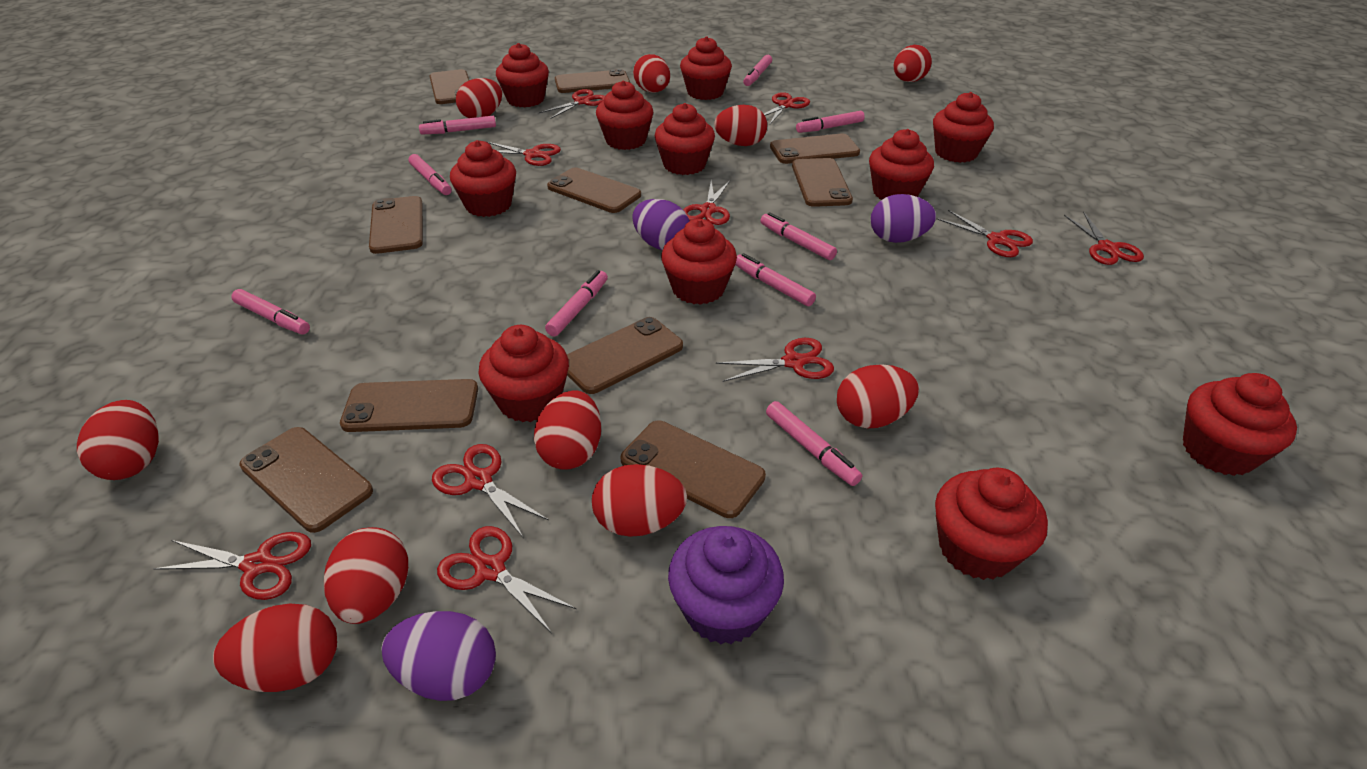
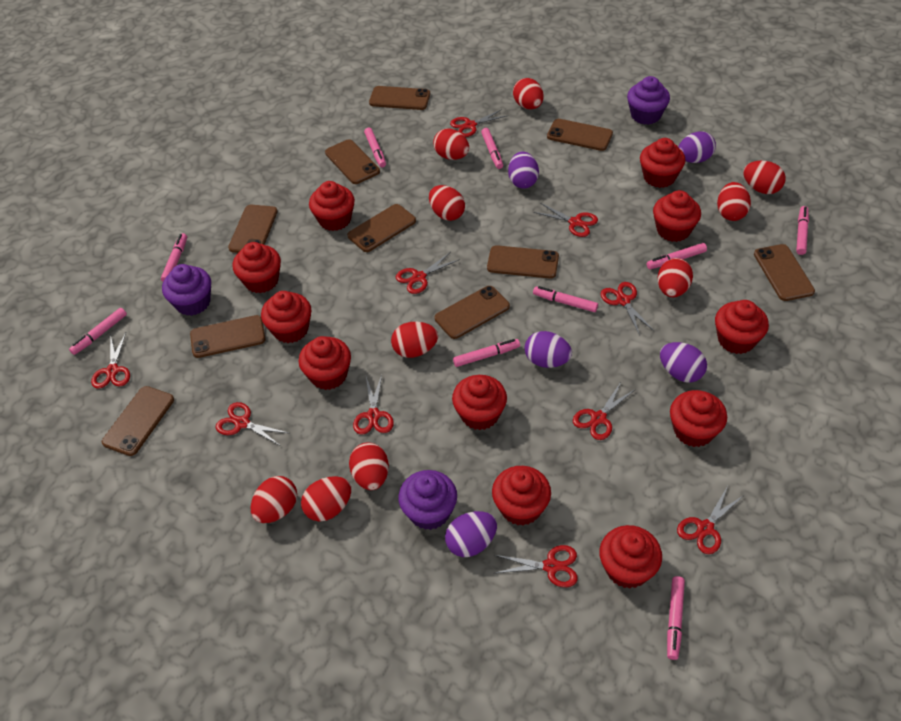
purple cupcake: 1 -> 3
purple egg: 3 -> 5

